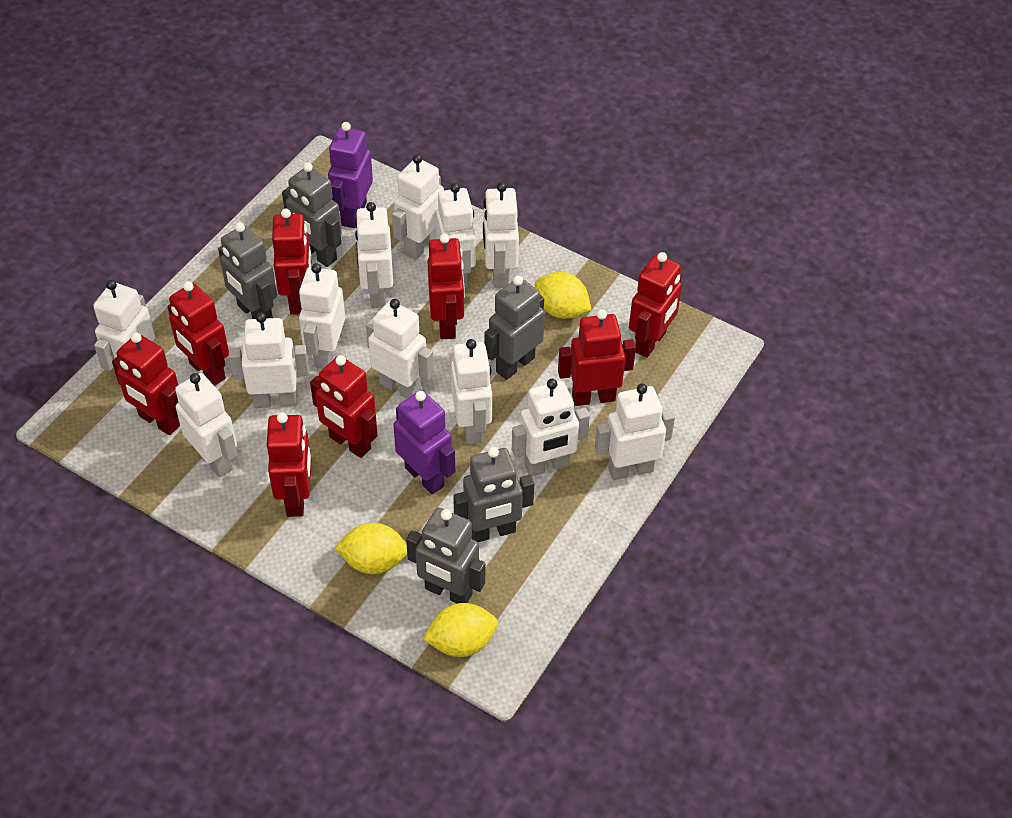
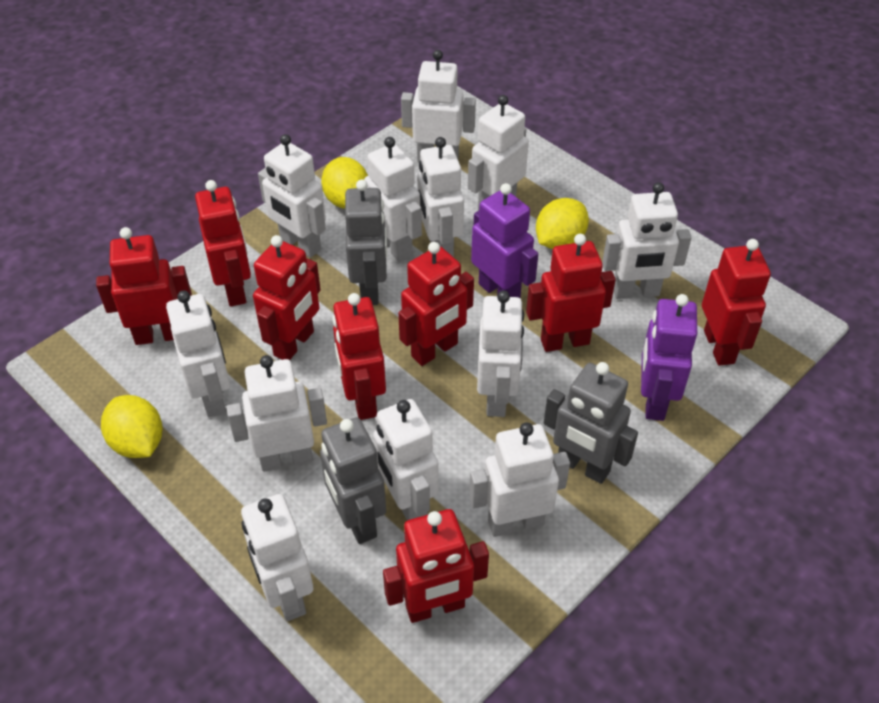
grey robot: 5 -> 3

